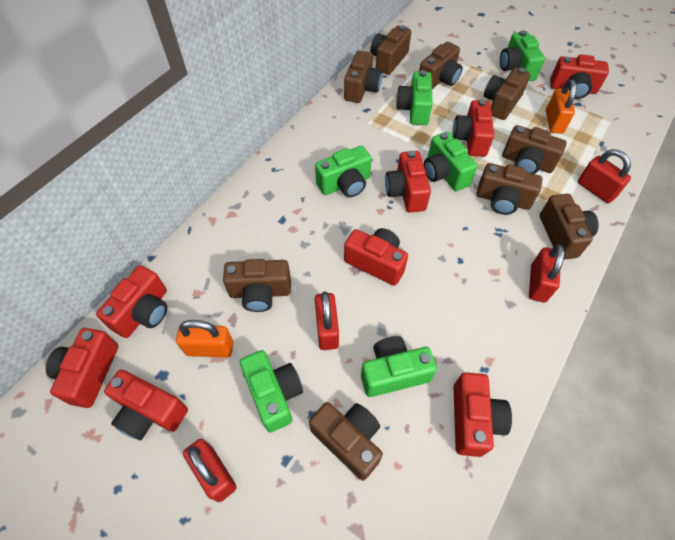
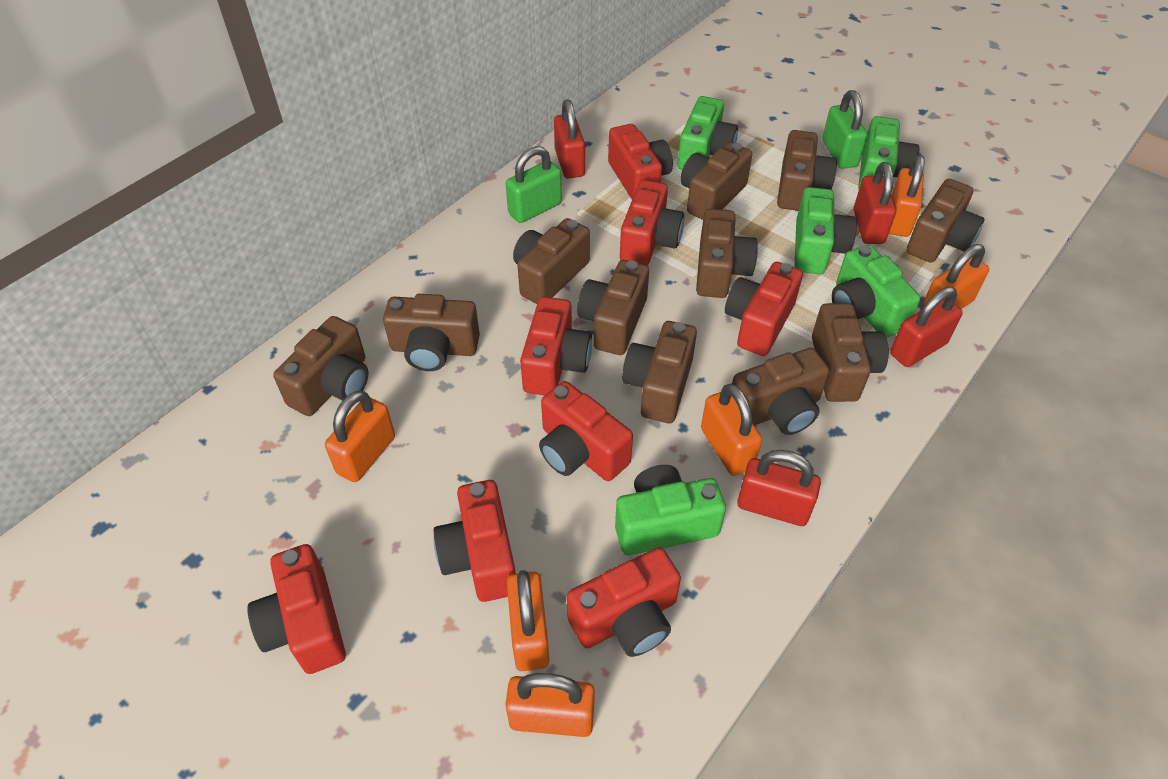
brown camera: 9 -> 11
green camera: 6 -> 5
green padlock: 0 -> 2
orange padlock: 2 -> 6

